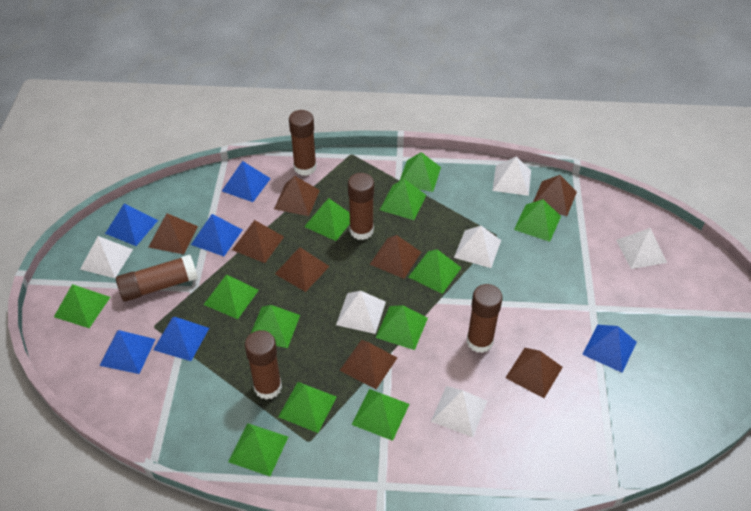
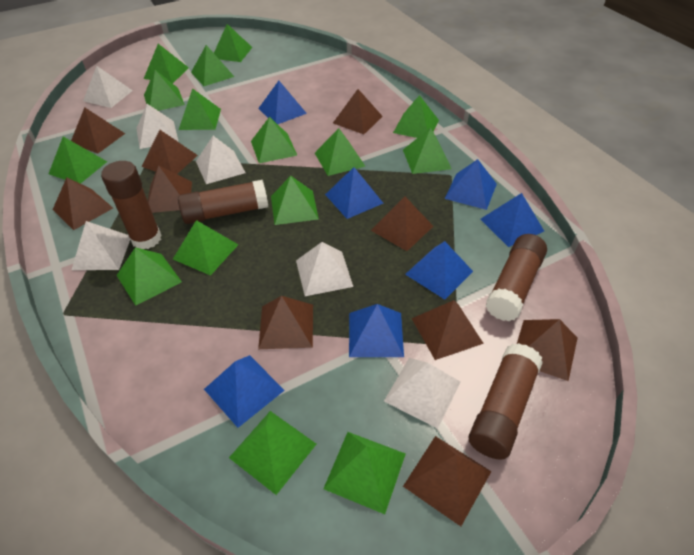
blue pyramid: 6 -> 7
brown glue stick: 5 -> 4
brown pyramid: 8 -> 10
green pyramid: 12 -> 15

